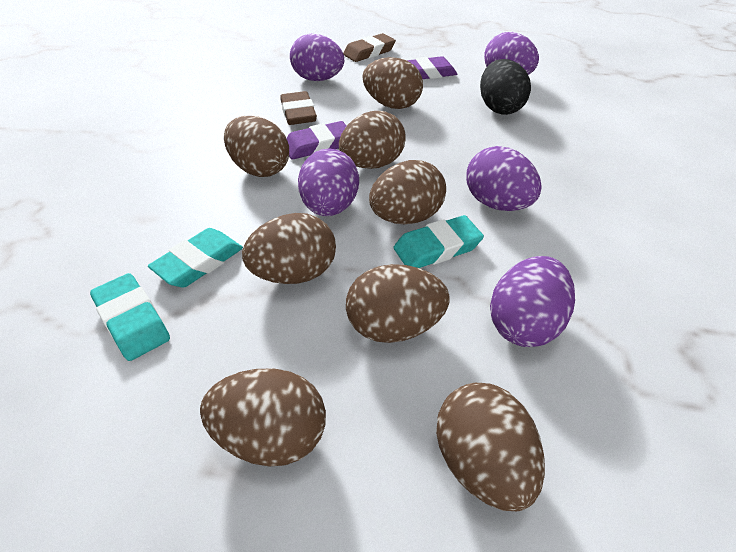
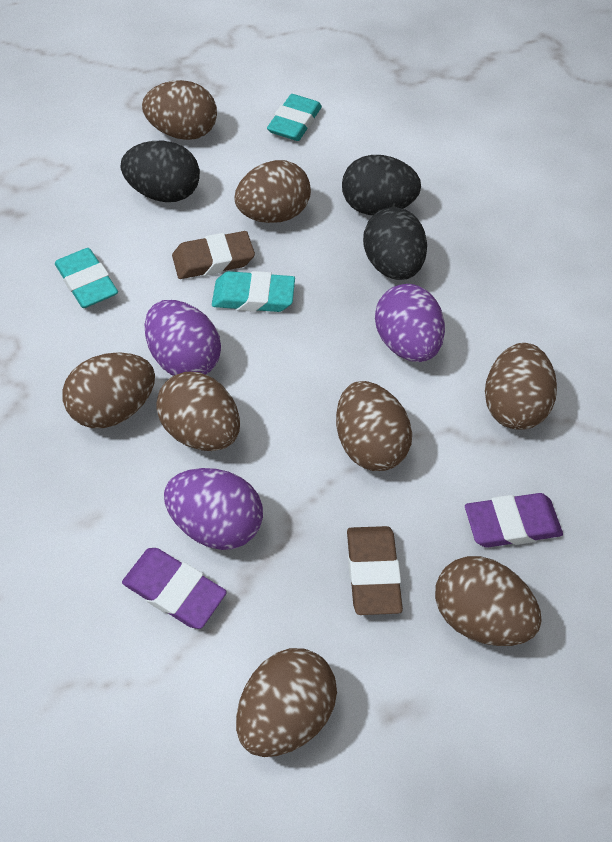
black egg: 1 -> 3
purple egg: 5 -> 3

